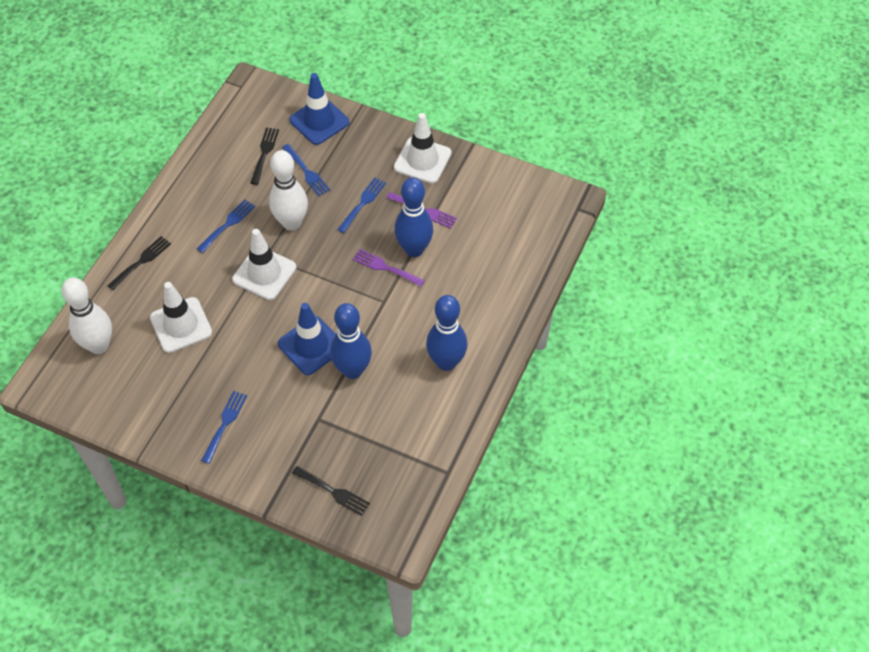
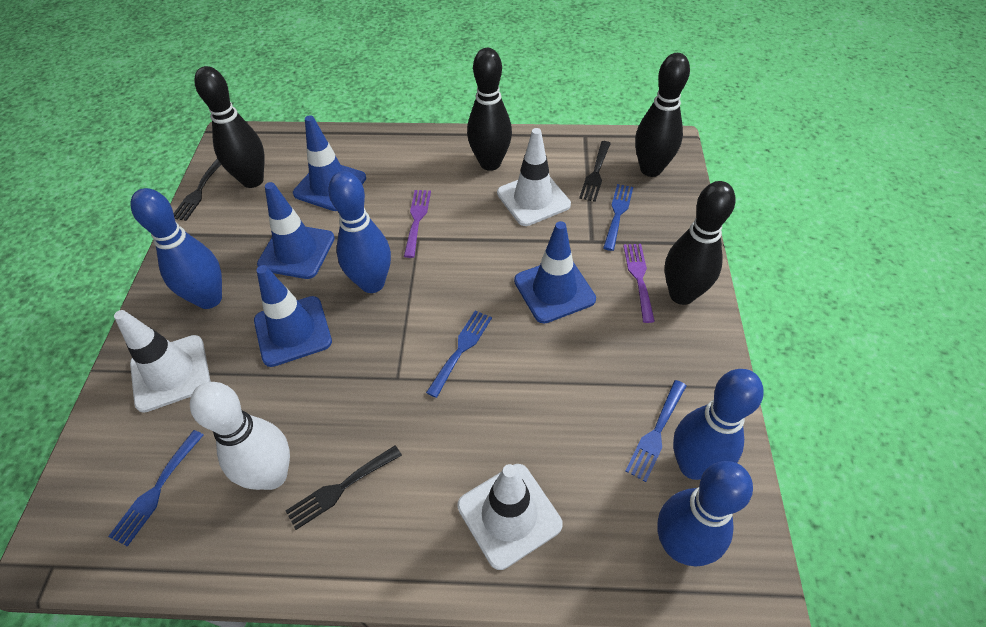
black bowling pin: 0 -> 4
blue bowling pin: 3 -> 4
blue traffic cone: 2 -> 4
white bowling pin: 2 -> 1

